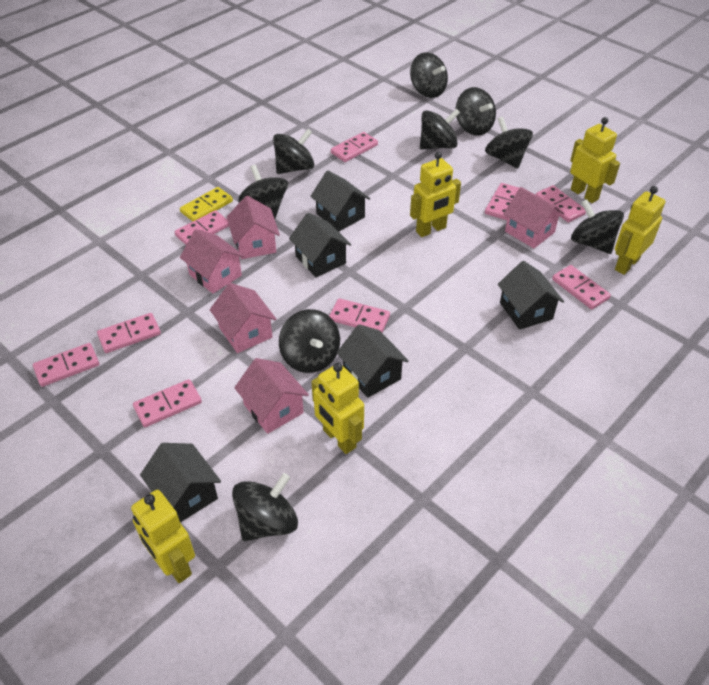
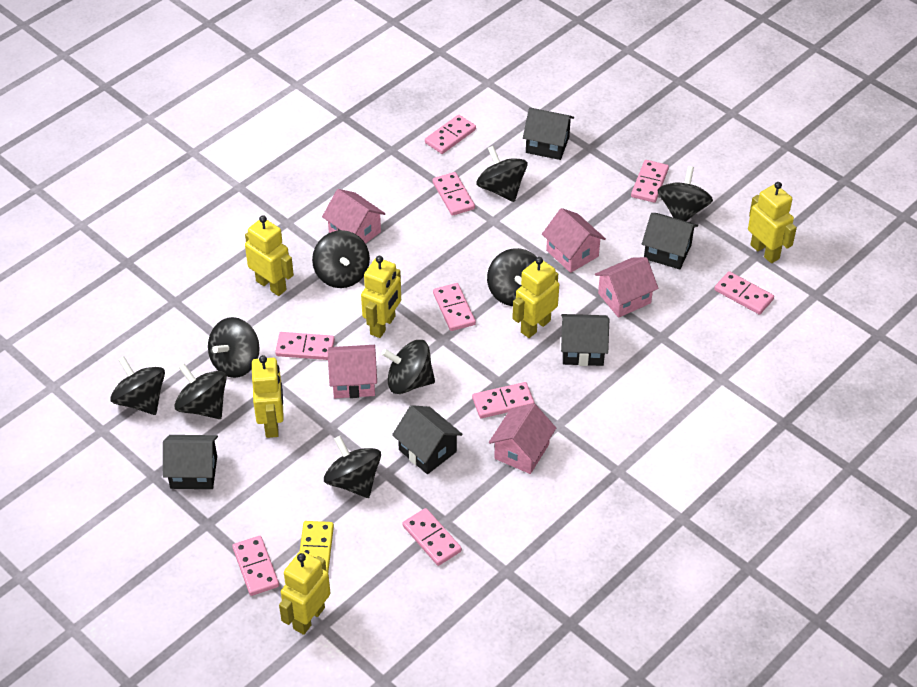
yellow robot: 5 -> 6

